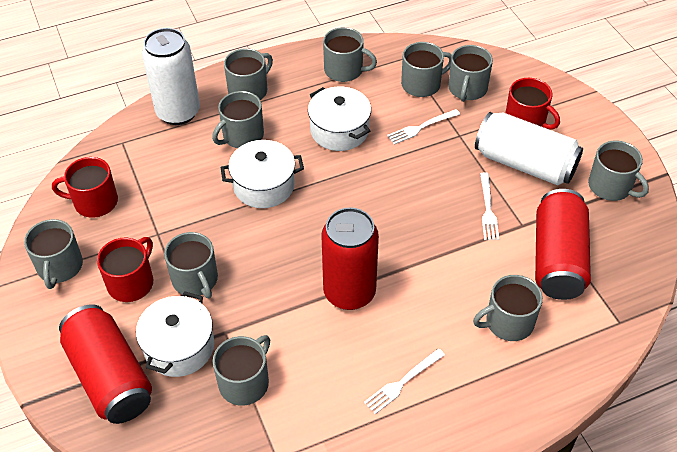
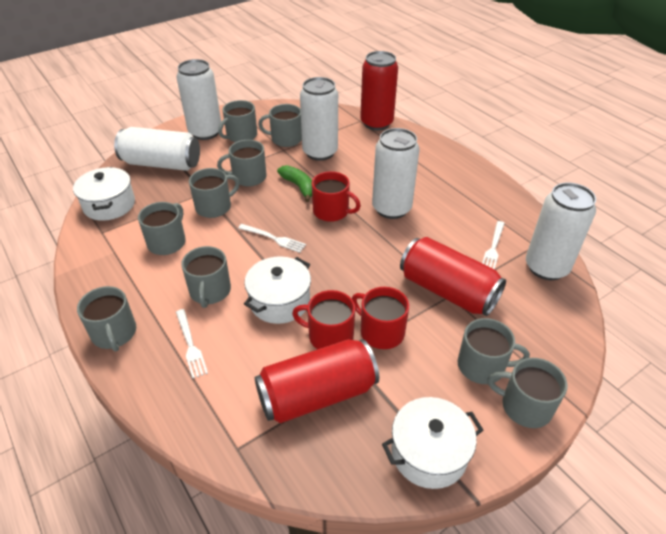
green banana: 0 -> 1
grey mug: 10 -> 9
white can: 2 -> 5

